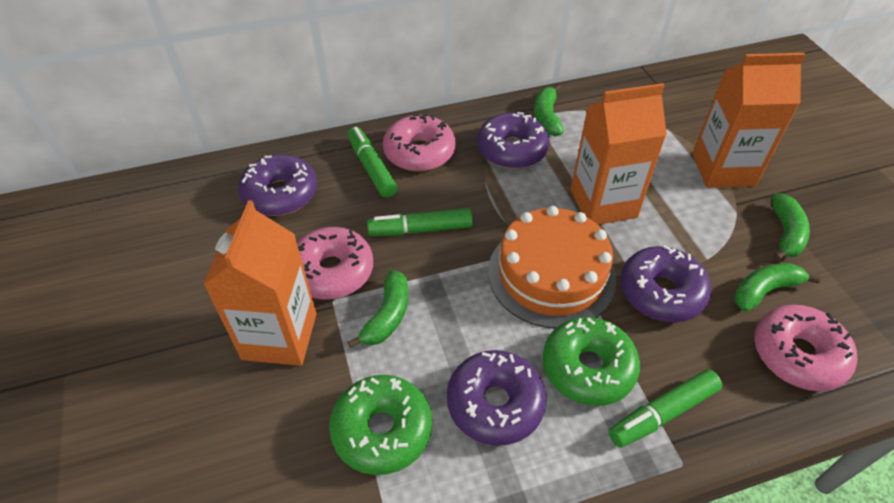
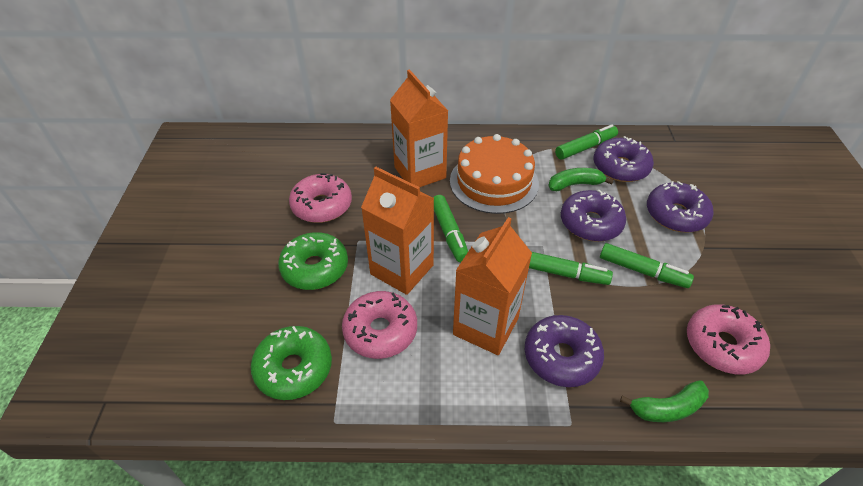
green banana: 4 -> 2
green marker: 3 -> 4

